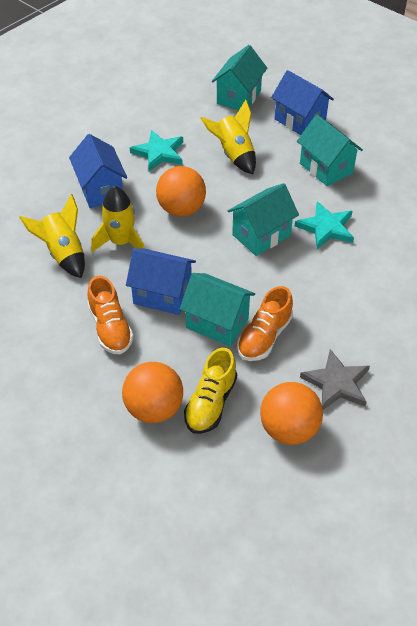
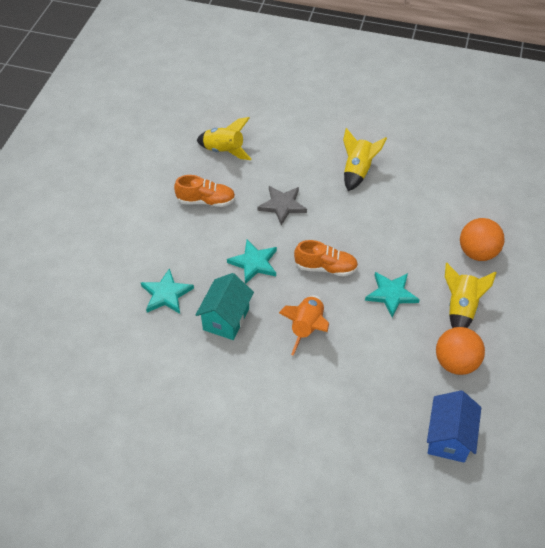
blue house: 3 -> 1
orange ball: 3 -> 2
orange rocket: 0 -> 1
turquoise house: 4 -> 1
turquoise star: 2 -> 3
yellow shoe: 1 -> 0

